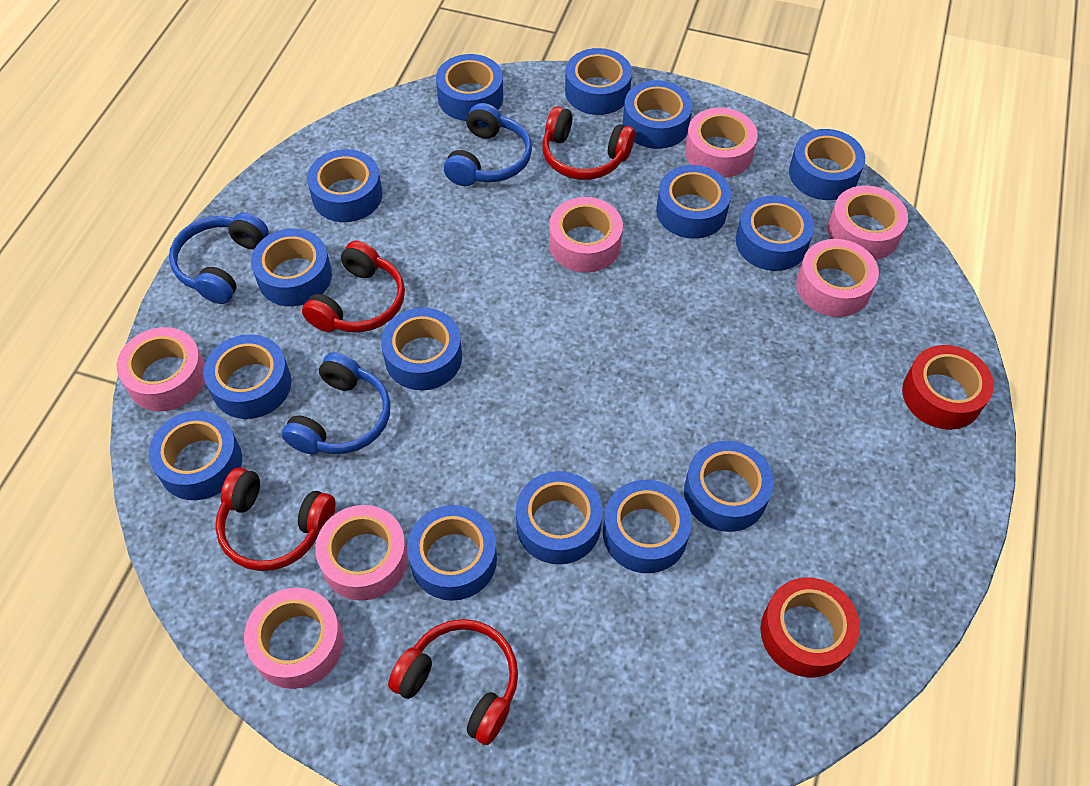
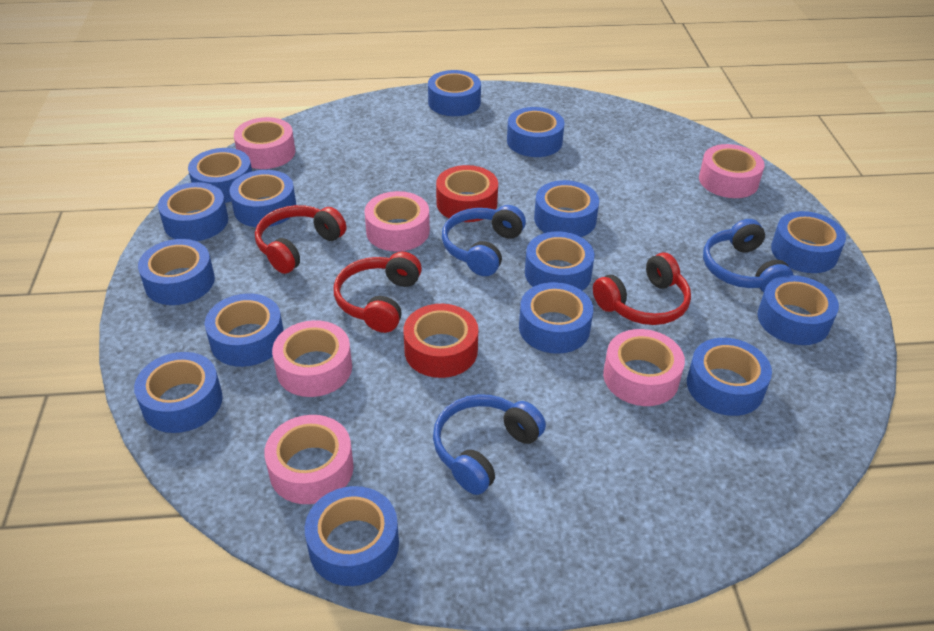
pink tape: 7 -> 6
red headphones: 4 -> 3

